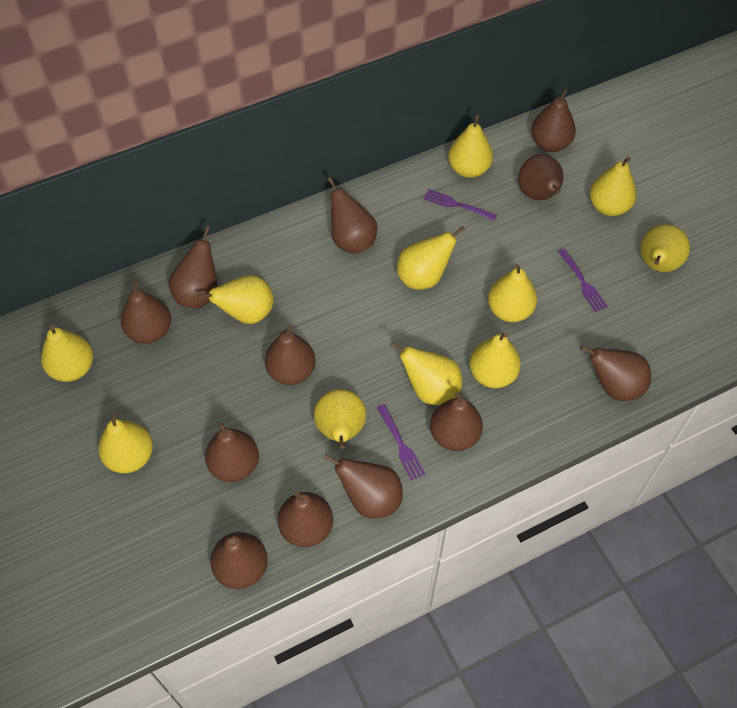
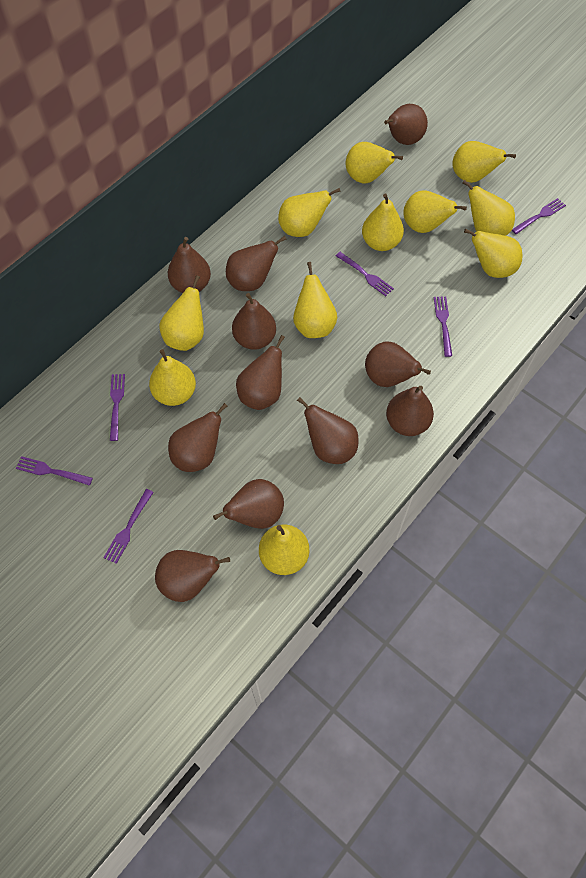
brown pear: 12 -> 11
purple fork: 3 -> 6

